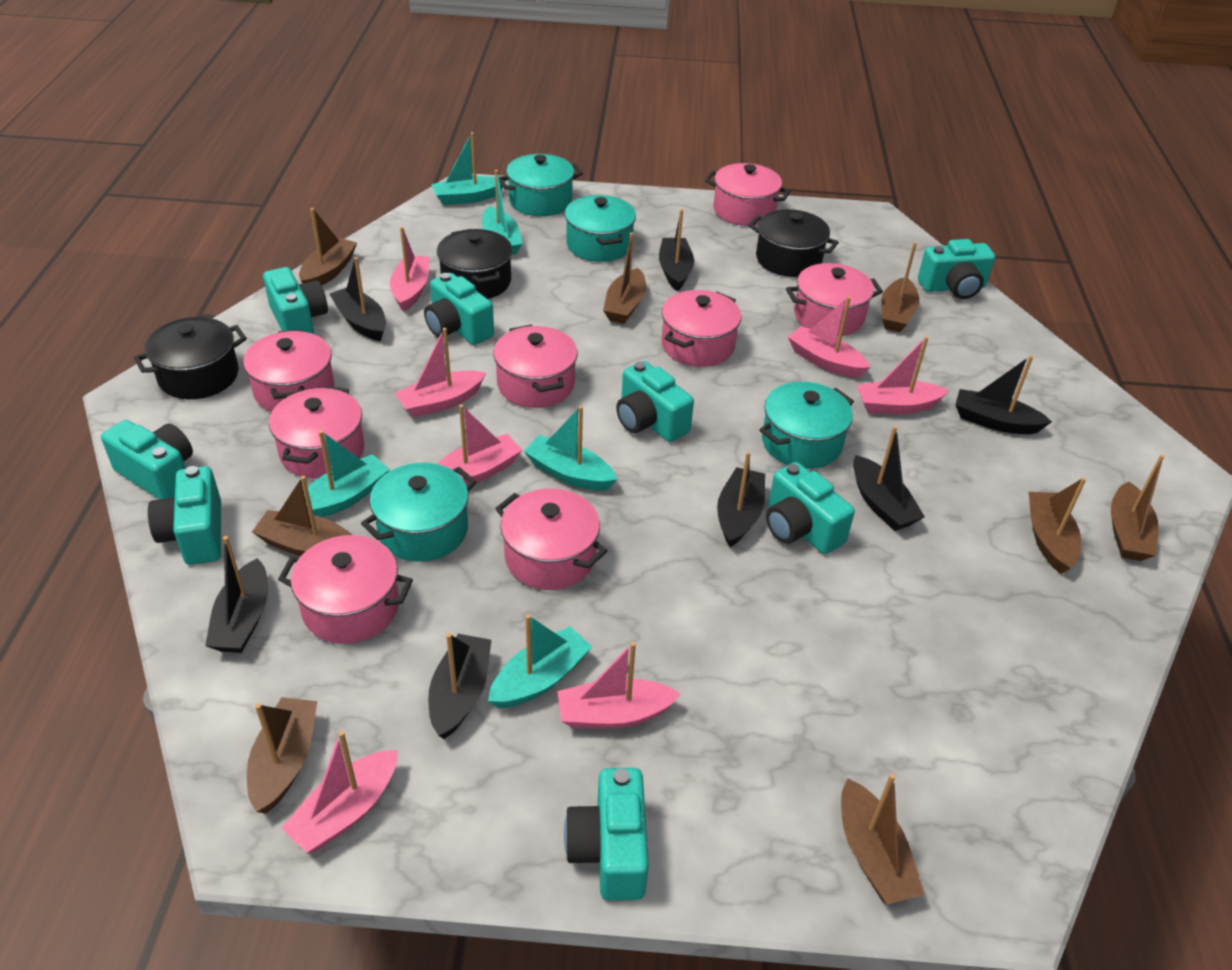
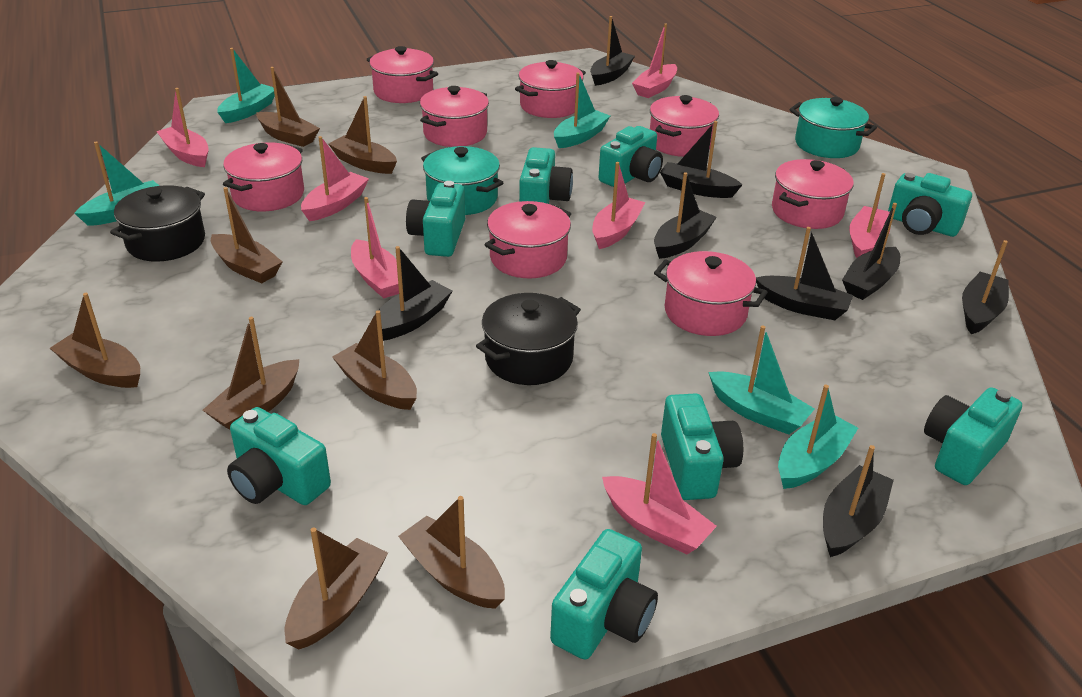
black boat: 7 -> 8
black pot: 3 -> 2
turquoise pot: 4 -> 2

